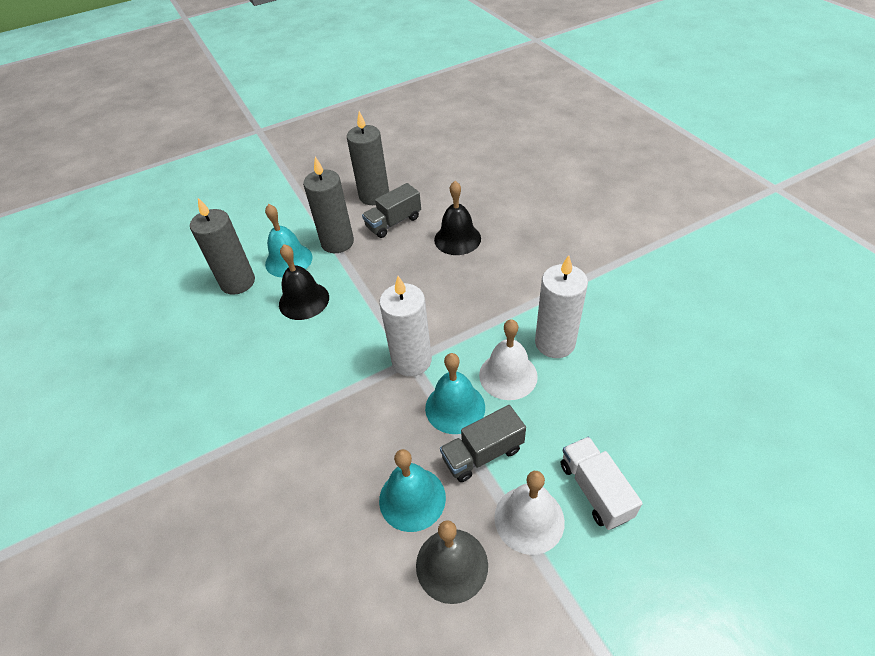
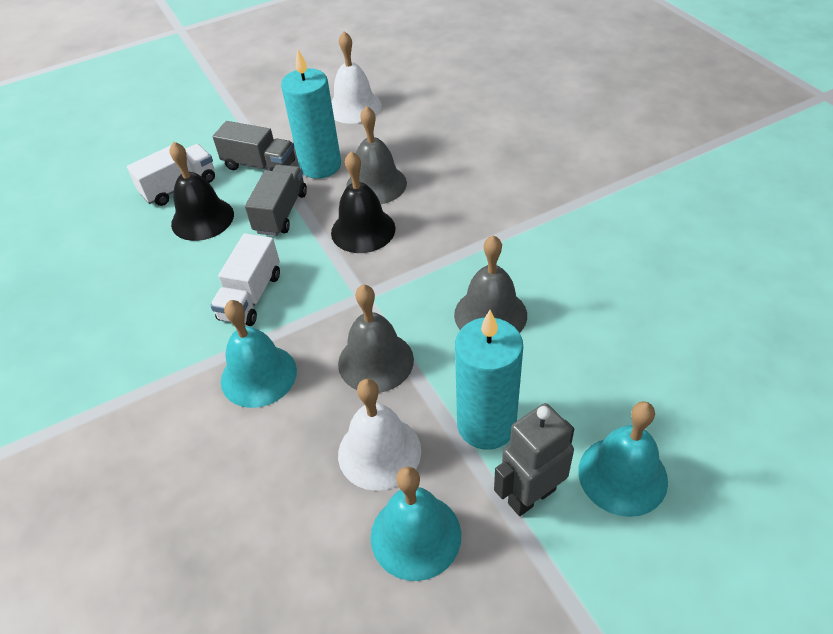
grey bell: 1 -> 3
grey candle: 3 -> 0
grey robot: 0 -> 1
turquoise candle: 0 -> 2
white candle: 2 -> 0
white truck: 1 -> 2

